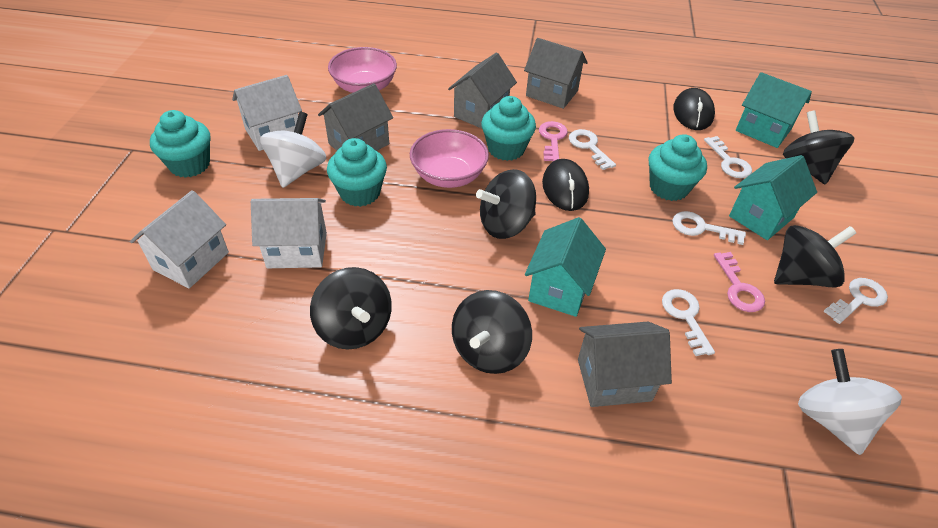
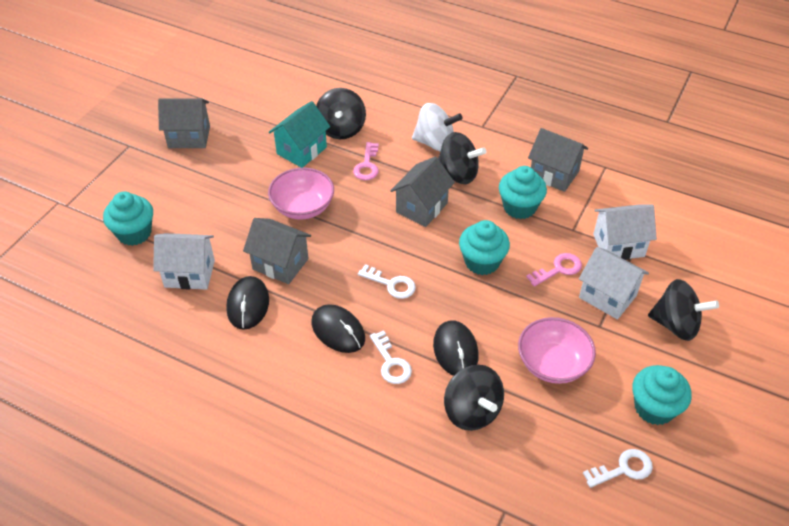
black mouse: 2 -> 3
black spinning top: 5 -> 4
turquoise house: 3 -> 1
white key: 5 -> 3
white spinning top: 2 -> 1

